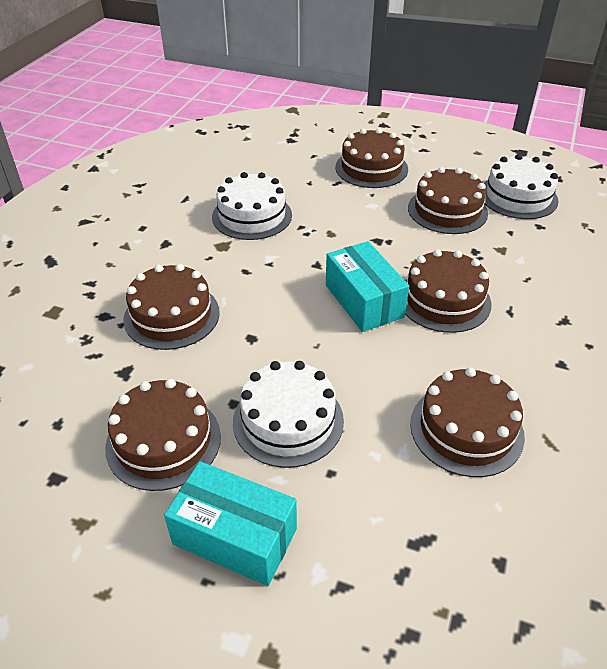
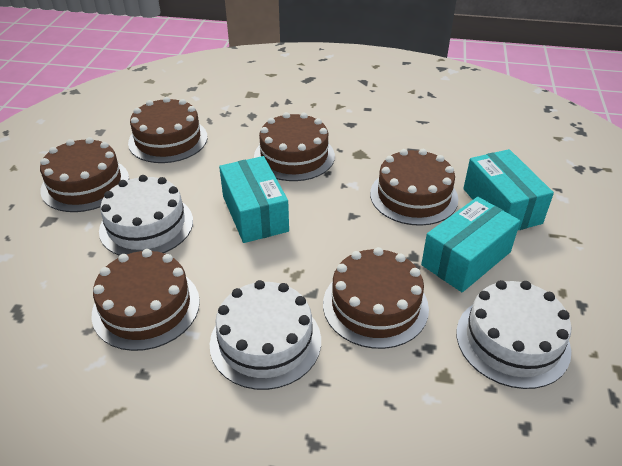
turquoise box: 2 -> 3

